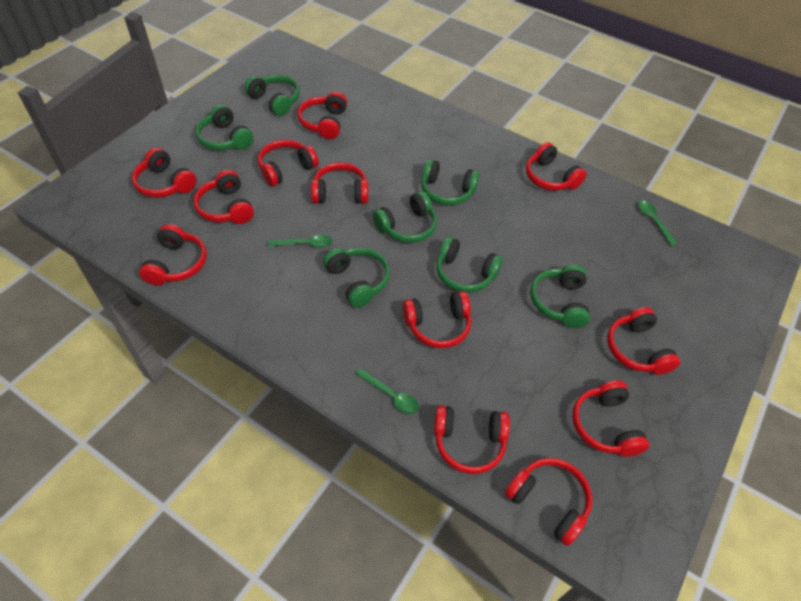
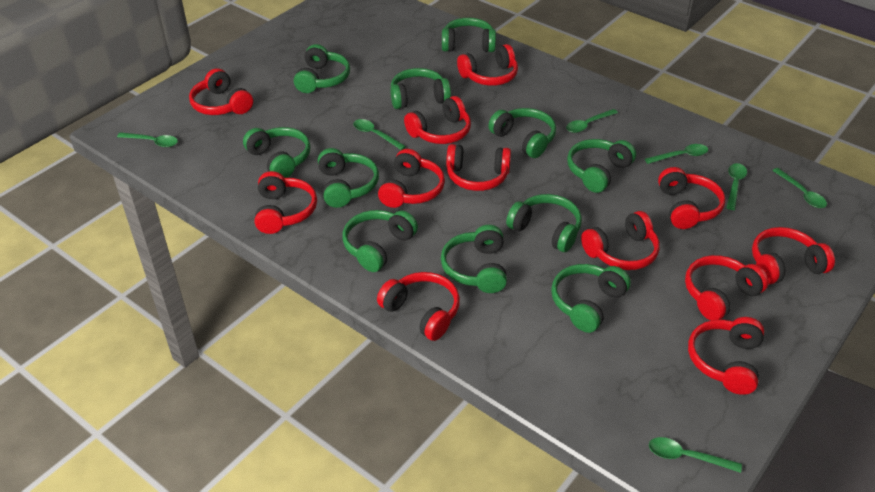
green headphones: 7 -> 11
green spoon: 3 -> 7

